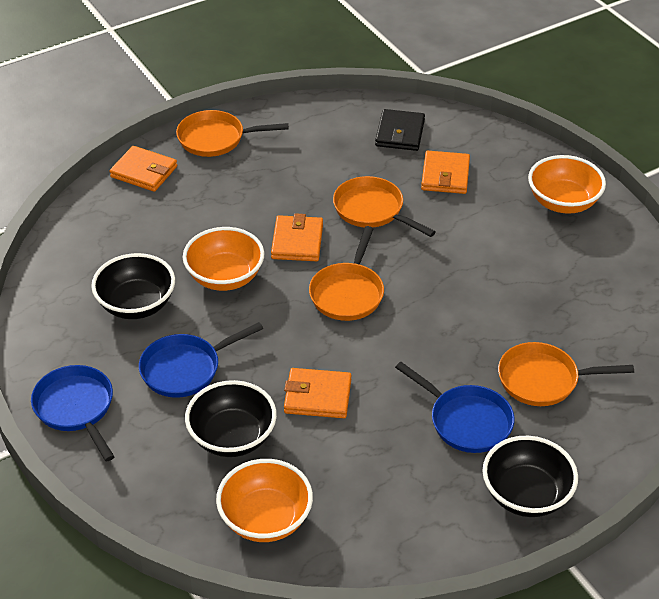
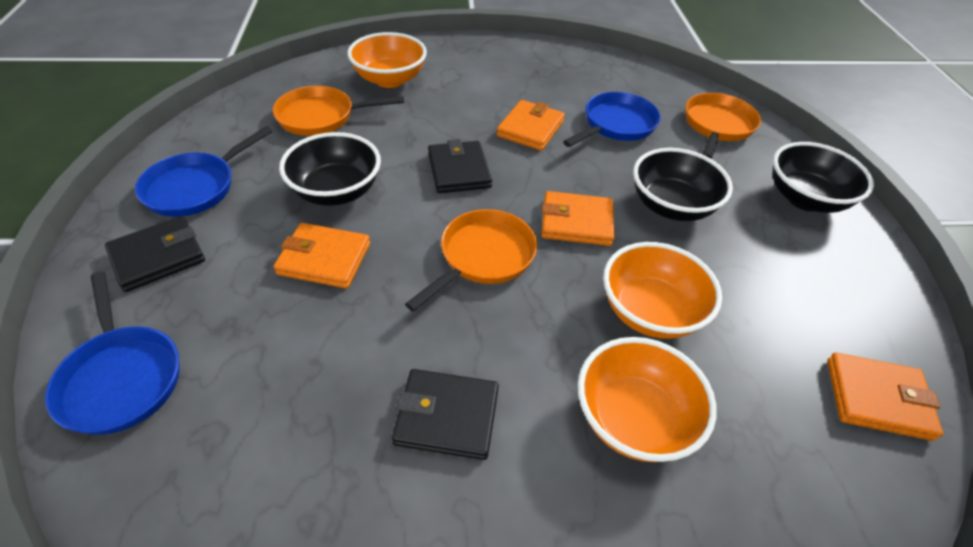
black wallet: 1 -> 3
orange pan: 4 -> 3

